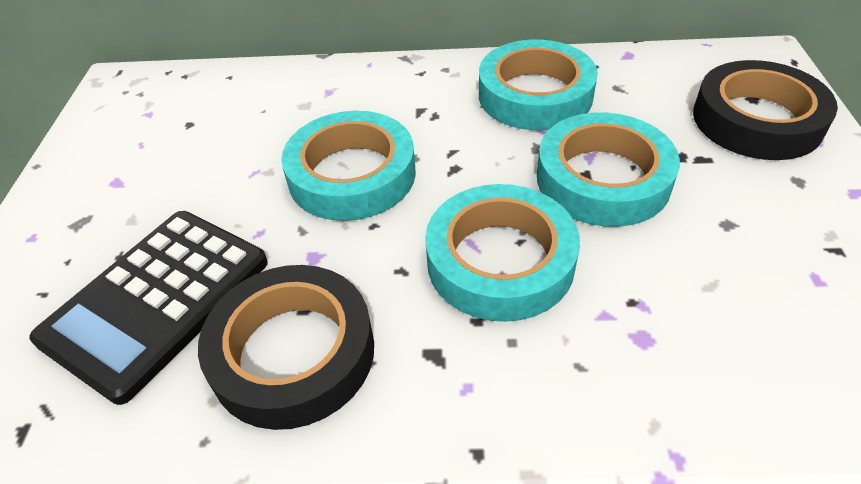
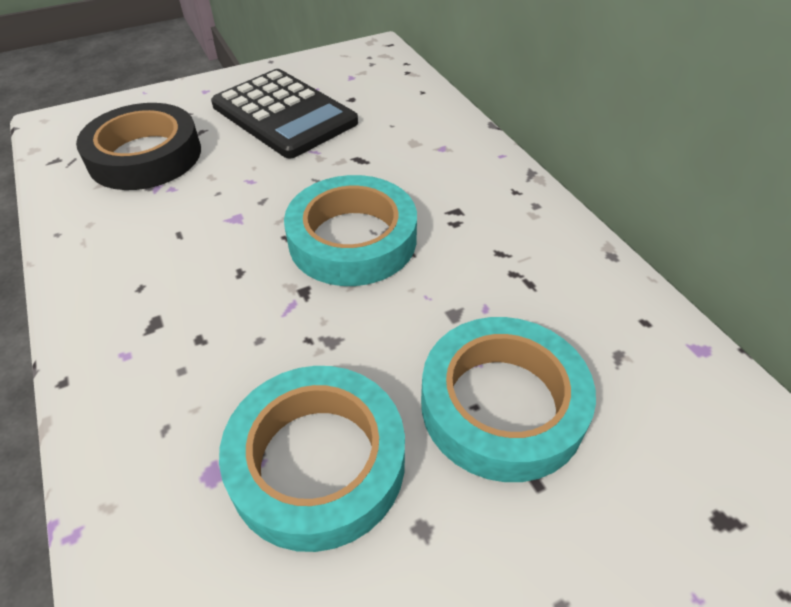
black tape: 2 -> 1
turquoise tape: 4 -> 3

